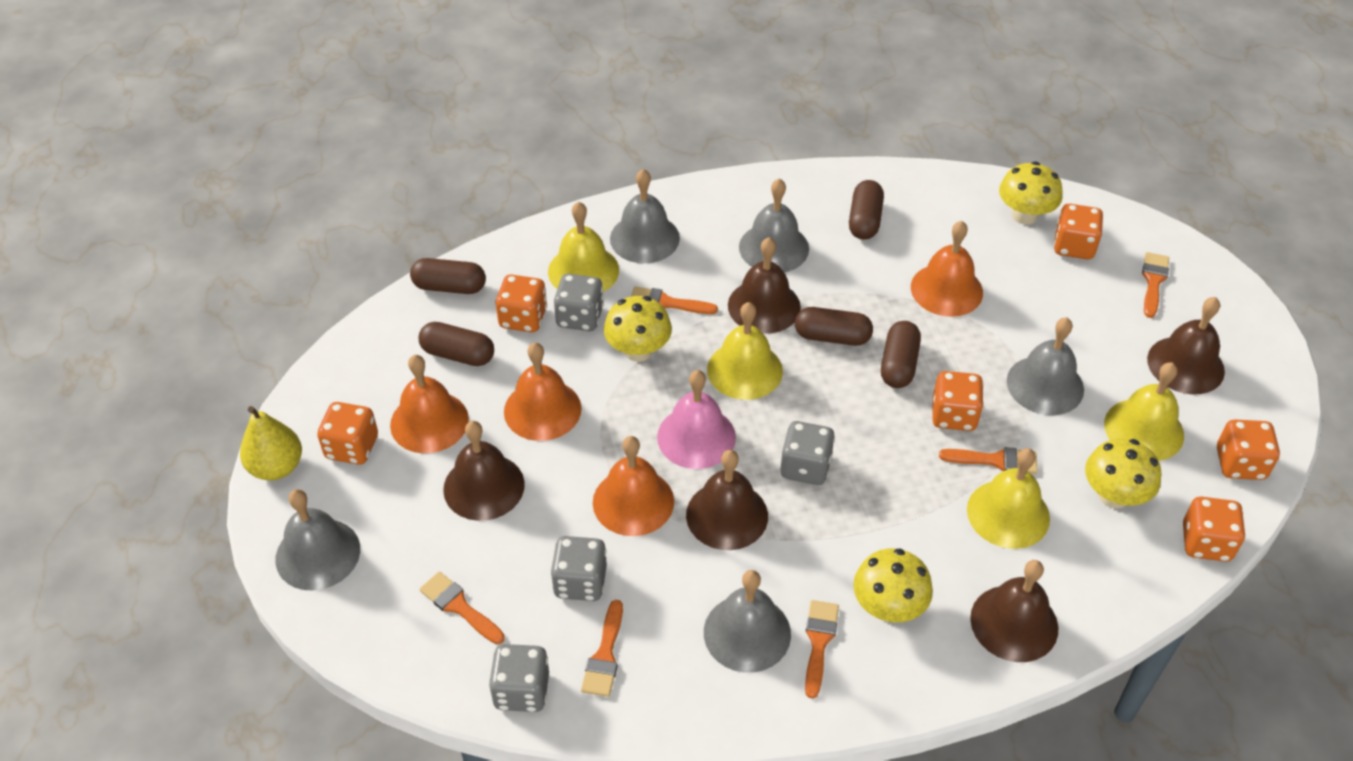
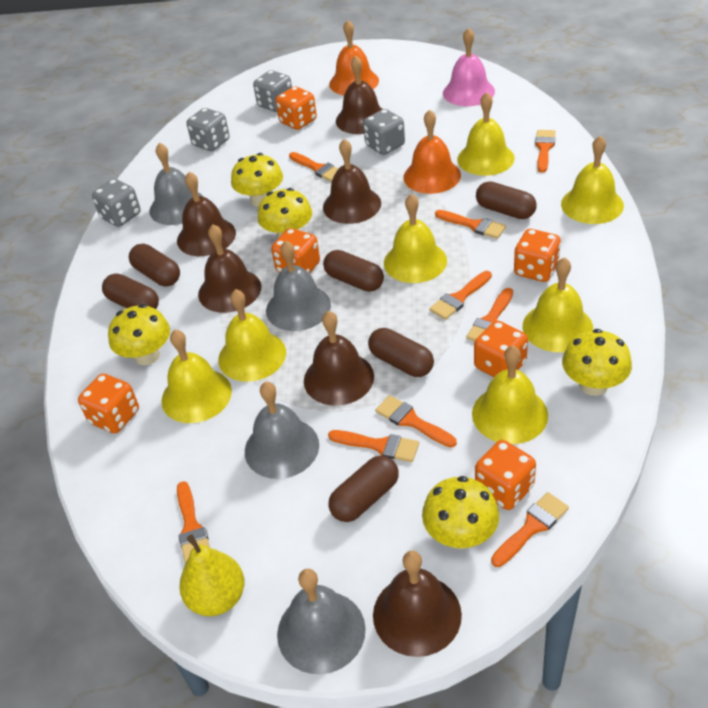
brown bell: 5 -> 6
brown capsule: 5 -> 6
grey bell: 5 -> 4
orange bell: 4 -> 2
orange brush: 6 -> 9
yellow bell: 4 -> 7
yellow mushroom: 4 -> 5

